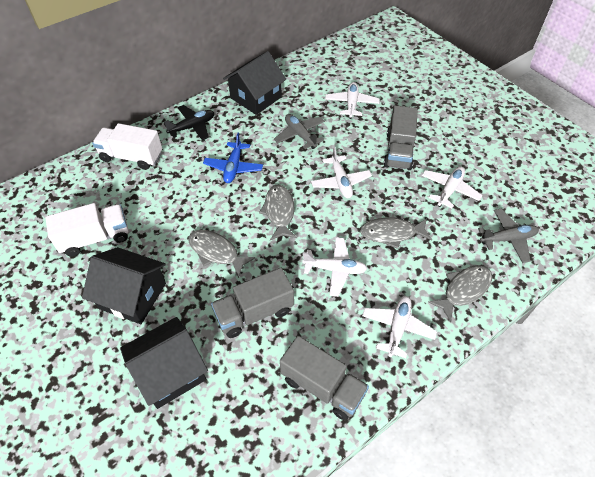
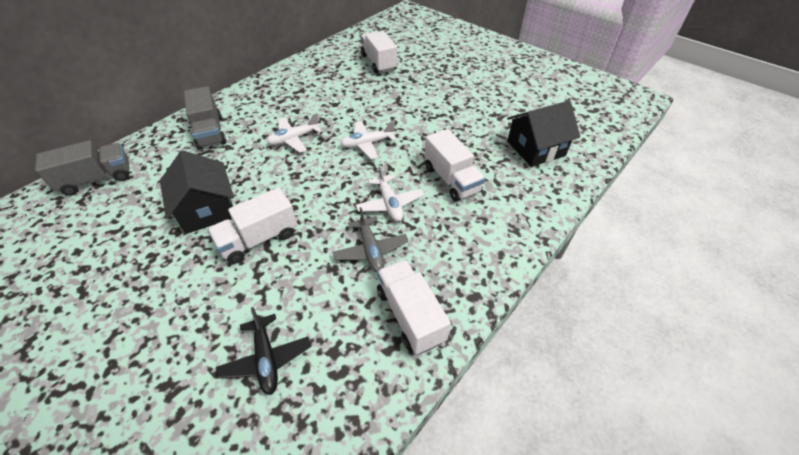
black house: 3 -> 2
blue plane: 1 -> 0
grey fish: 4 -> 0
grey plane: 2 -> 1
grey truck: 3 -> 2
white plane: 5 -> 3
white truck: 2 -> 4

